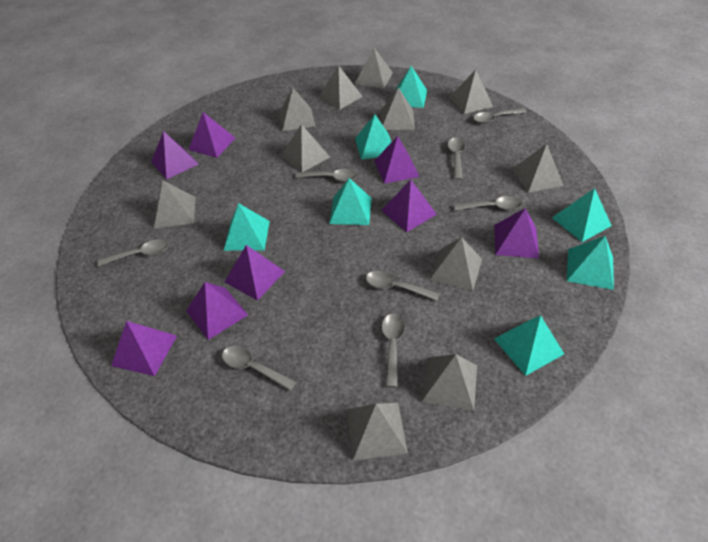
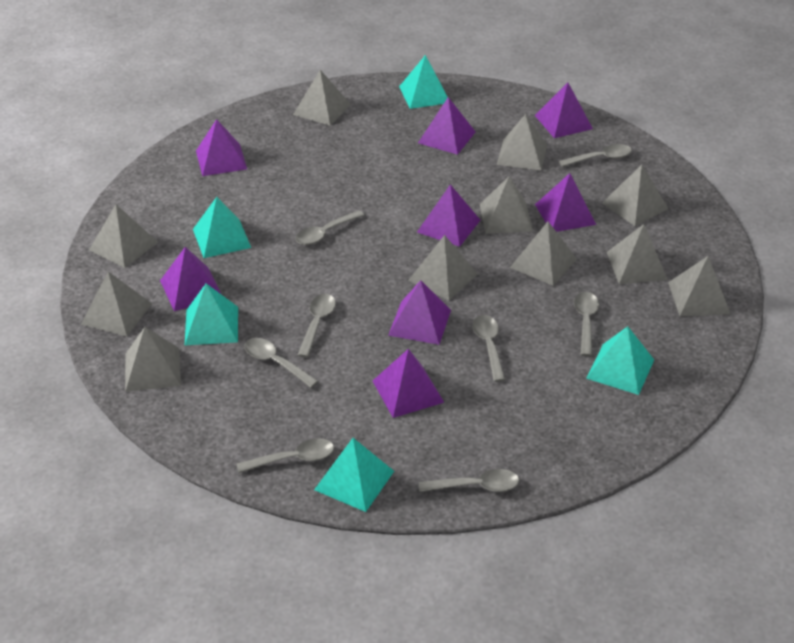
turquoise pyramid: 7 -> 5

